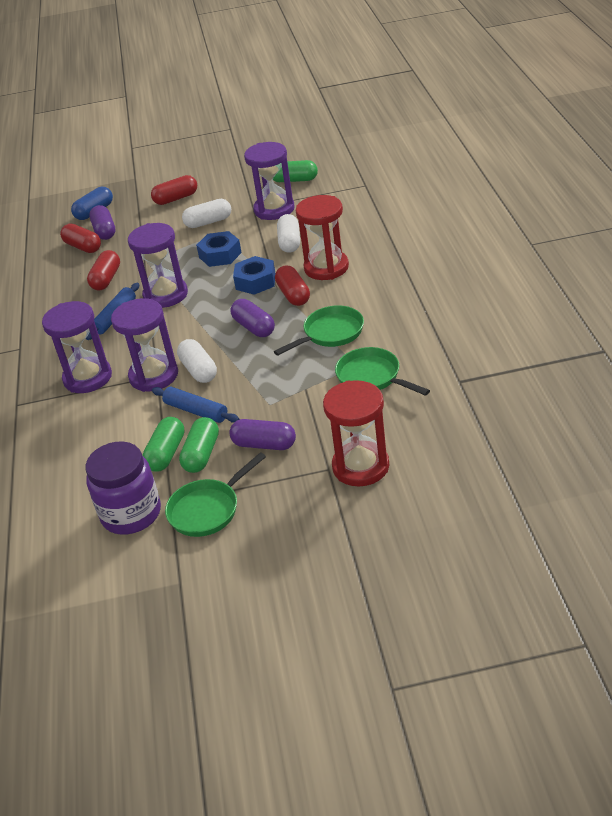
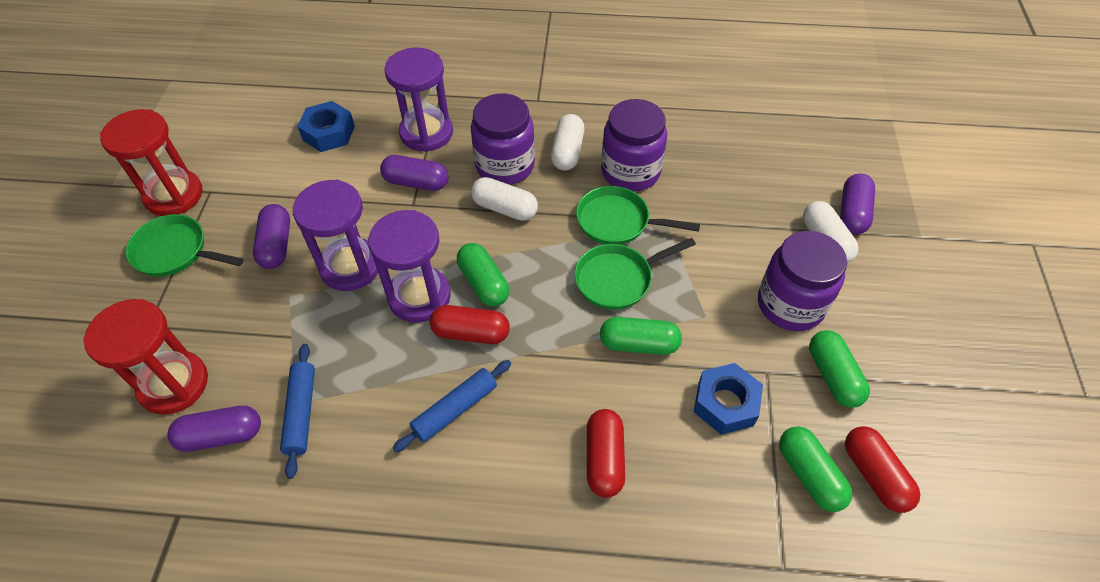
blue capsule: 1 -> 0
green capsule: 3 -> 4
purple capsule: 3 -> 4
purple hourglass: 4 -> 3
purple jar: 1 -> 3
red capsule: 4 -> 3

